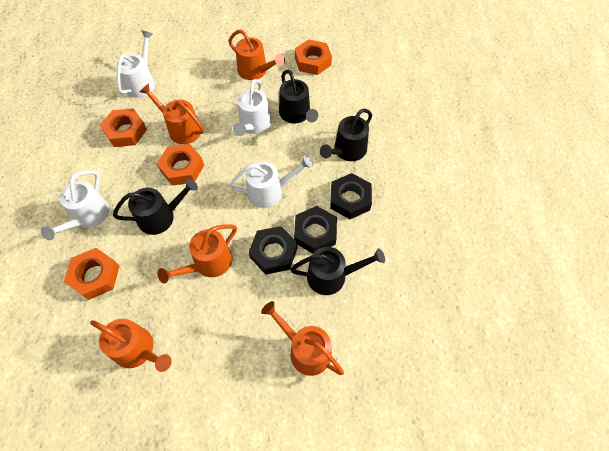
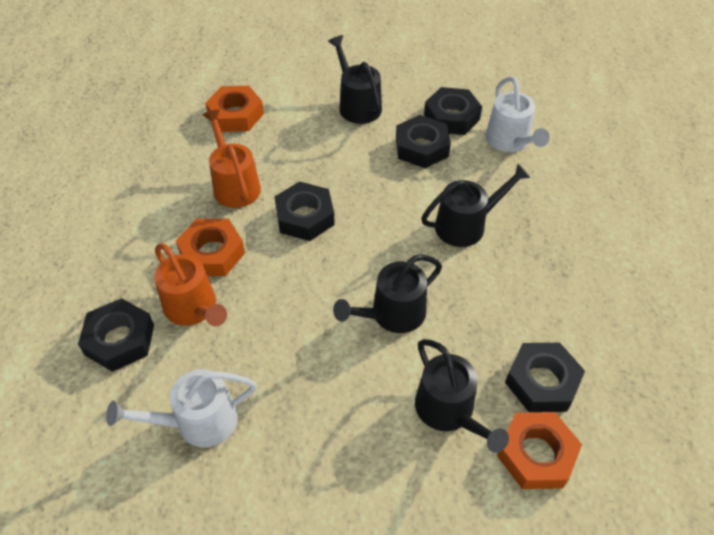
black nut: 3 -> 5
orange nut: 4 -> 3
orange watering can: 5 -> 2
white watering can: 4 -> 2

